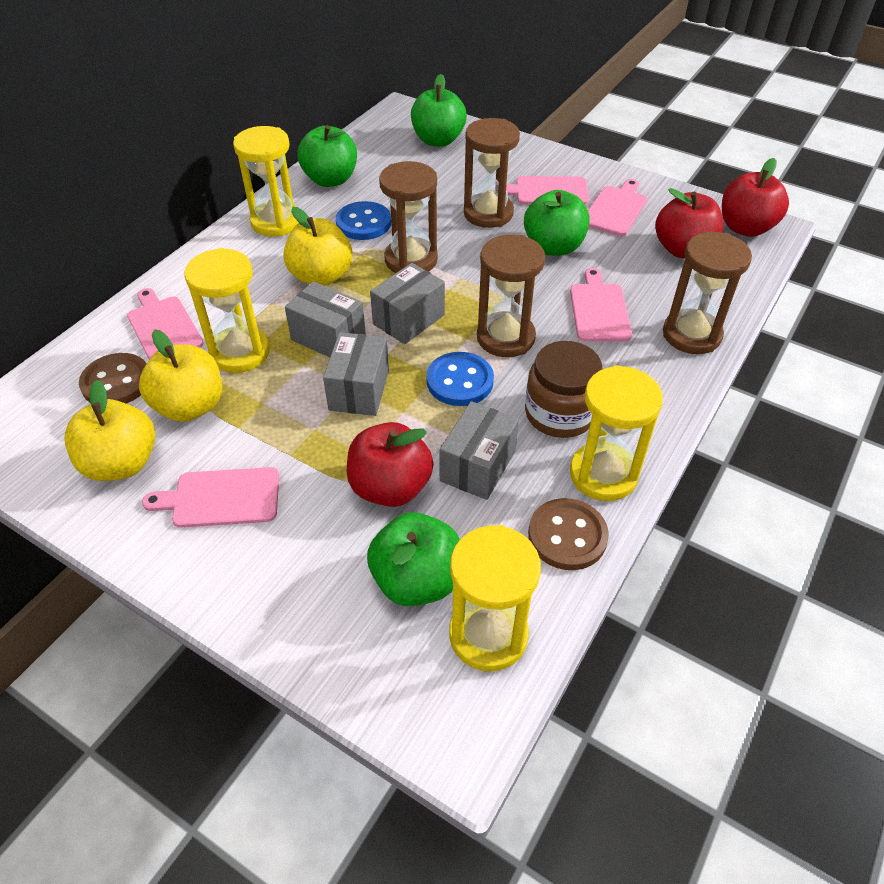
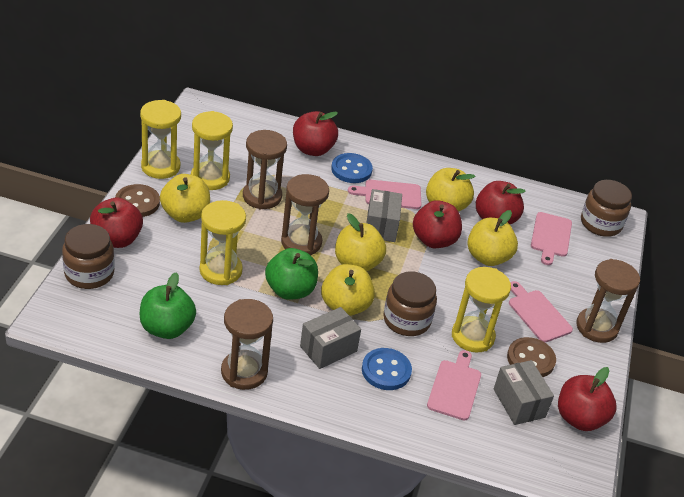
brown jar: 1 -> 3
green apple: 4 -> 2
grey box: 4 -> 3
pink cutting board: 5 -> 4
red apple: 3 -> 5
yellow apple: 3 -> 5

